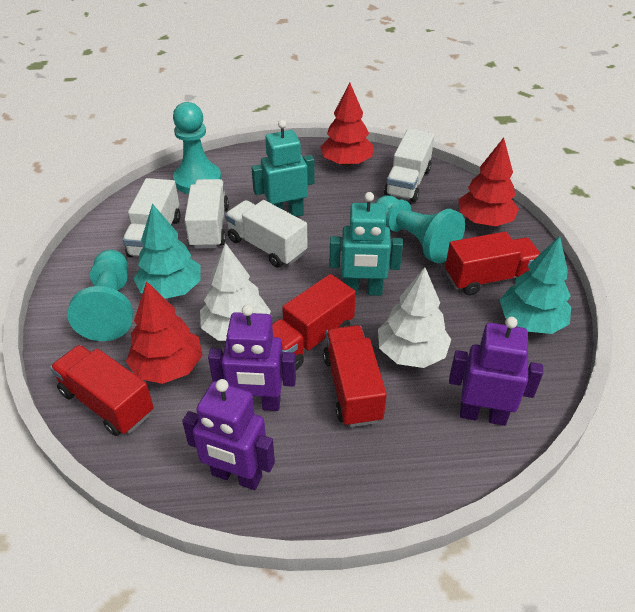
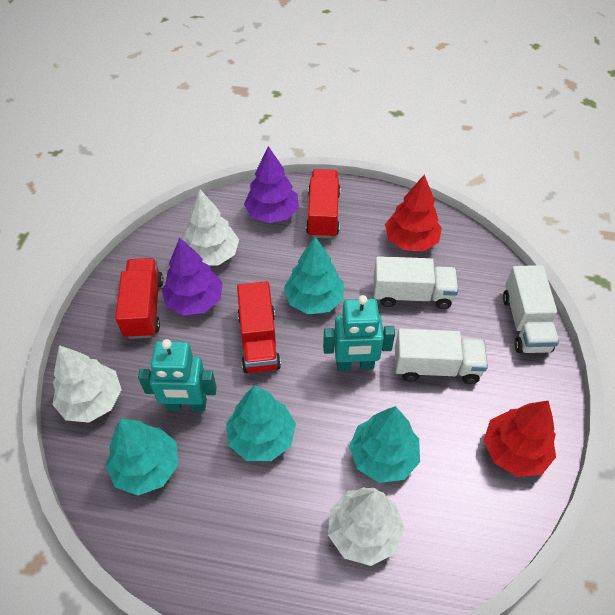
purple robot: 3 -> 0
purple tree: 0 -> 2
red tree: 3 -> 2
red truck: 4 -> 3
turquoise pawn: 3 -> 0
turquoise tree: 2 -> 4
white tree: 2 -> 3
white truck: 4 -> 3

